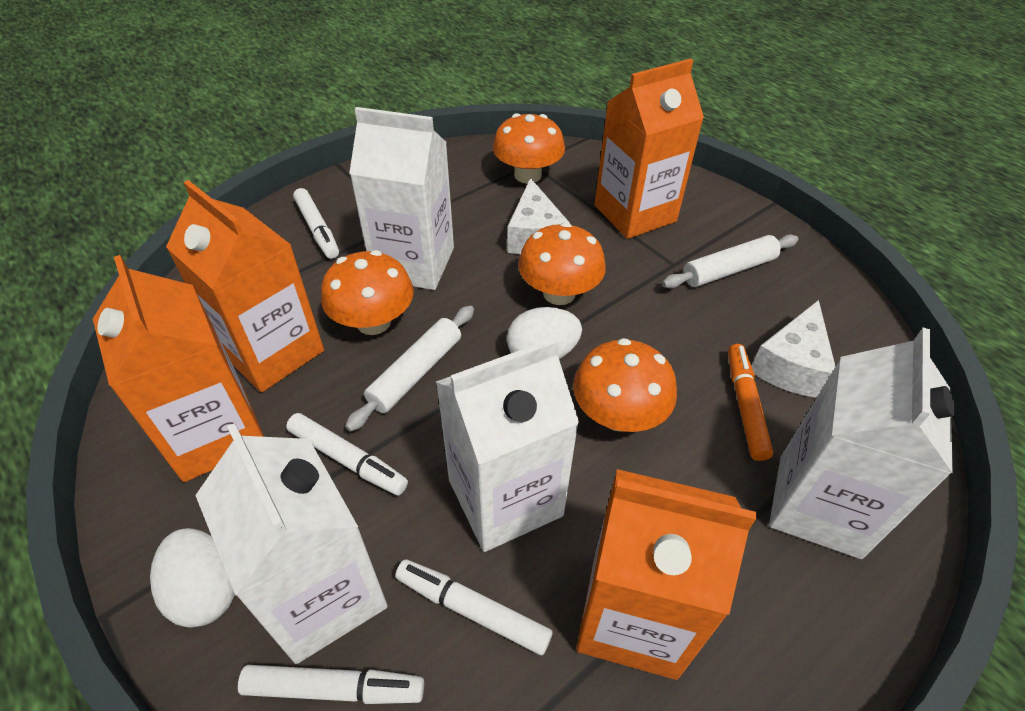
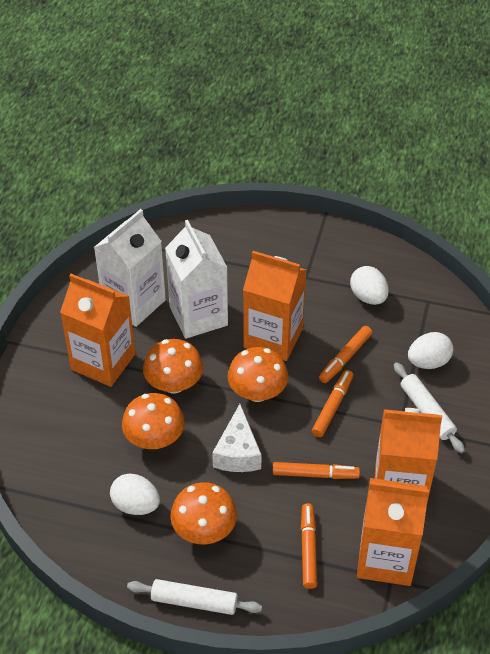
orange marker: 1 -> 4
white carton: 4 -> 2
white cheese: 2 -> 1
white egg: 2 -> 3
white marker: 4 -> 0

